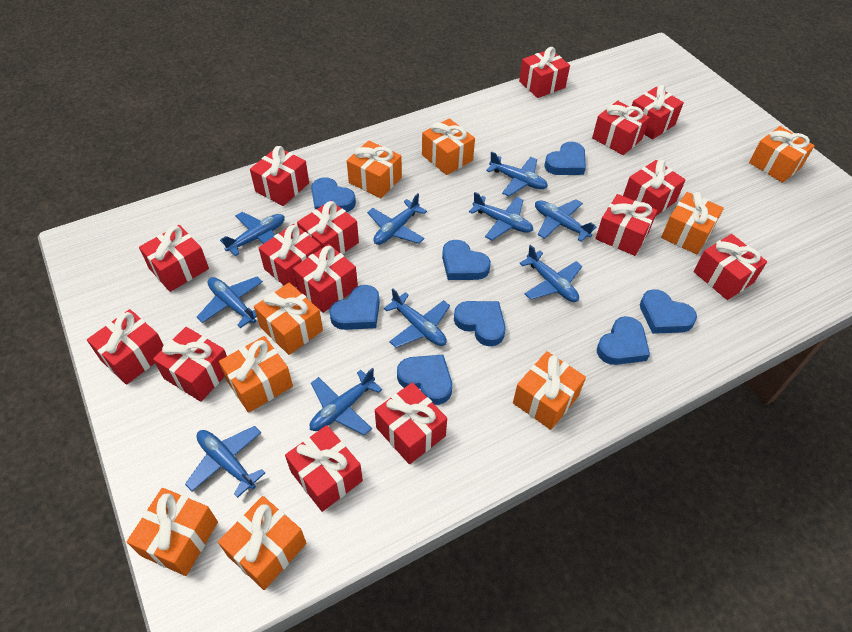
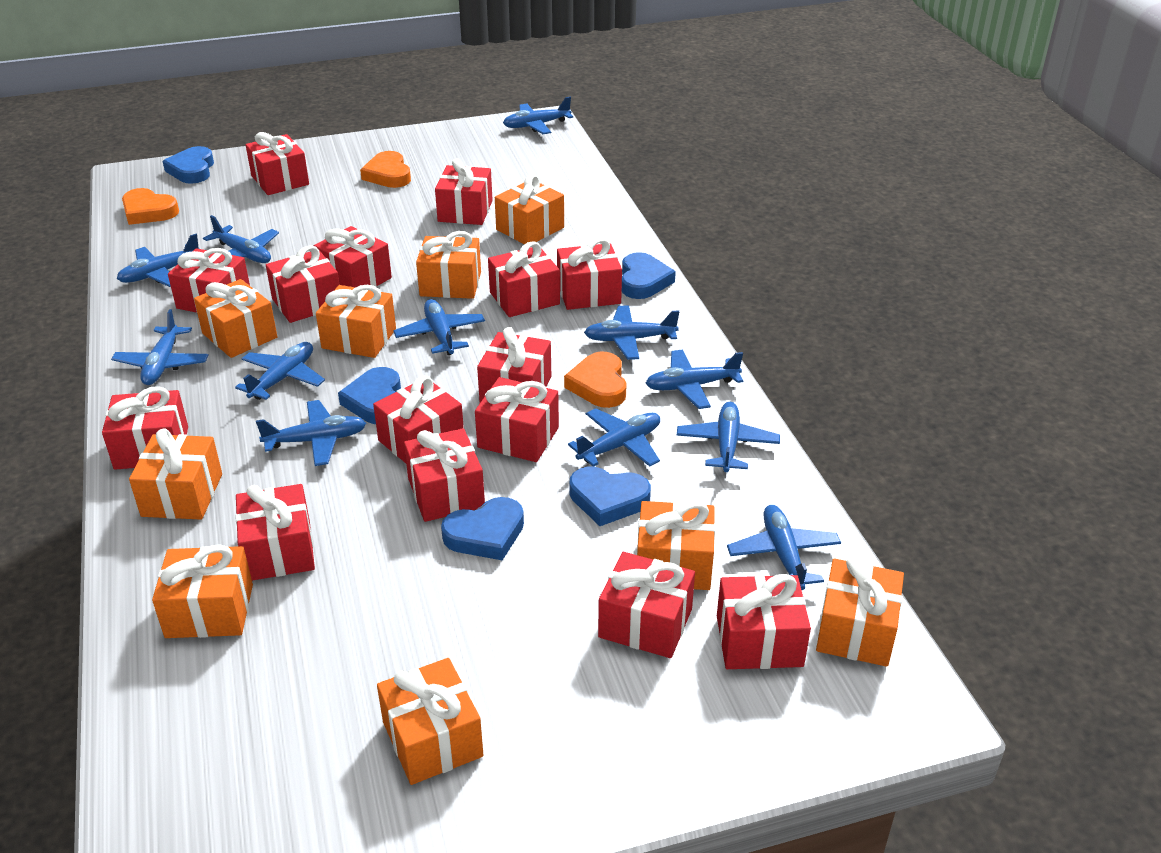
blue heart: 8 -> 5
blue plane: 10 -> 12
orange heart: 0 -> 3

